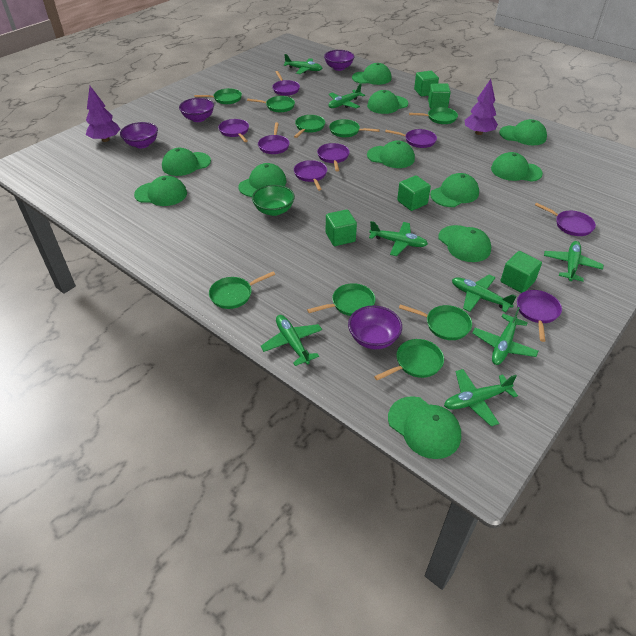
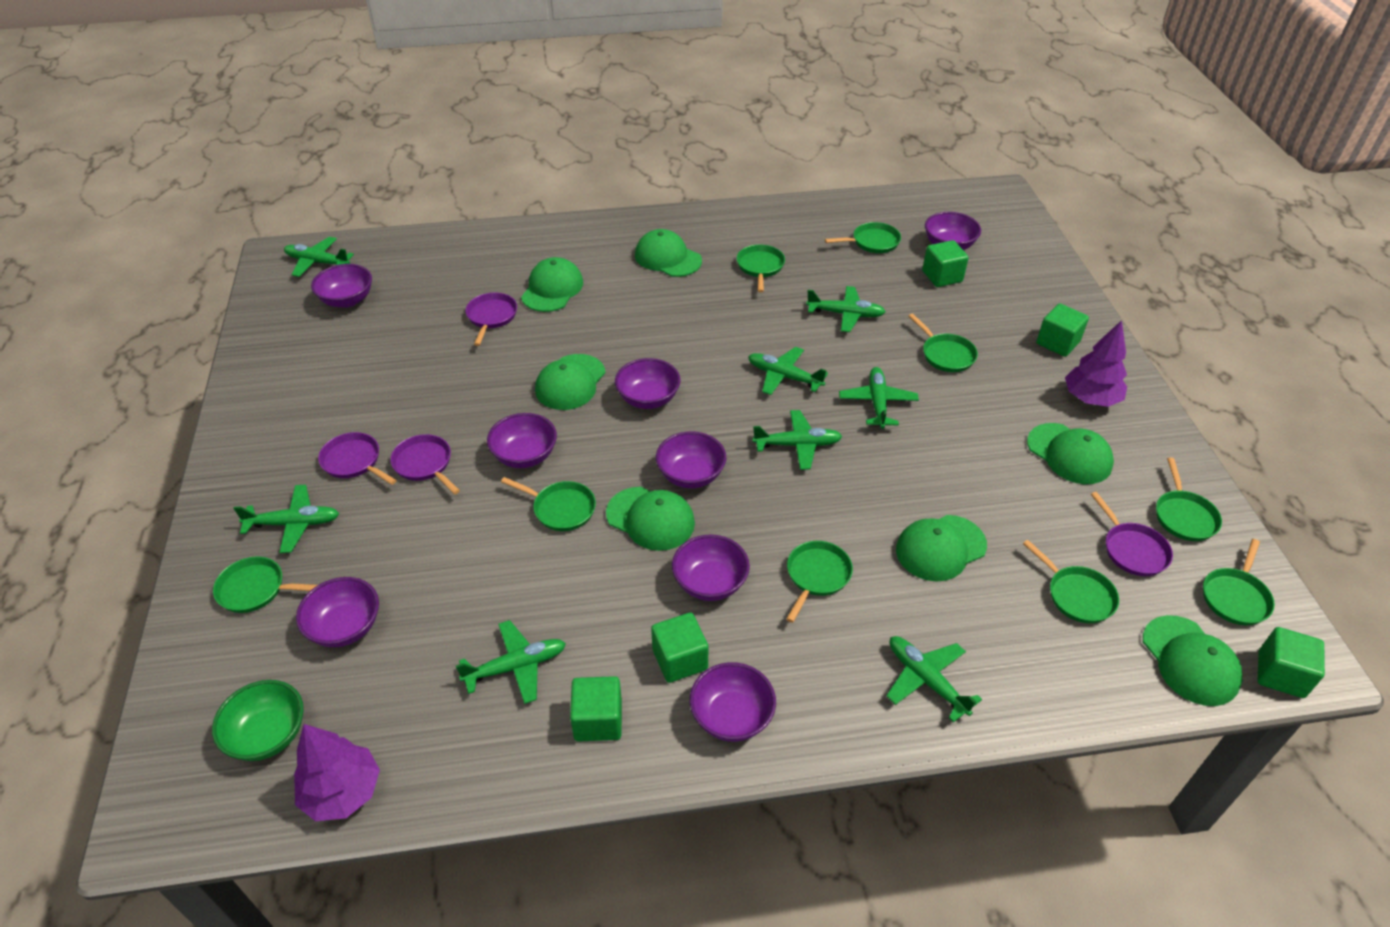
green cap: 11 -> 7
purple bowl: 4 -> 8
purple pan: 8 -> 4

